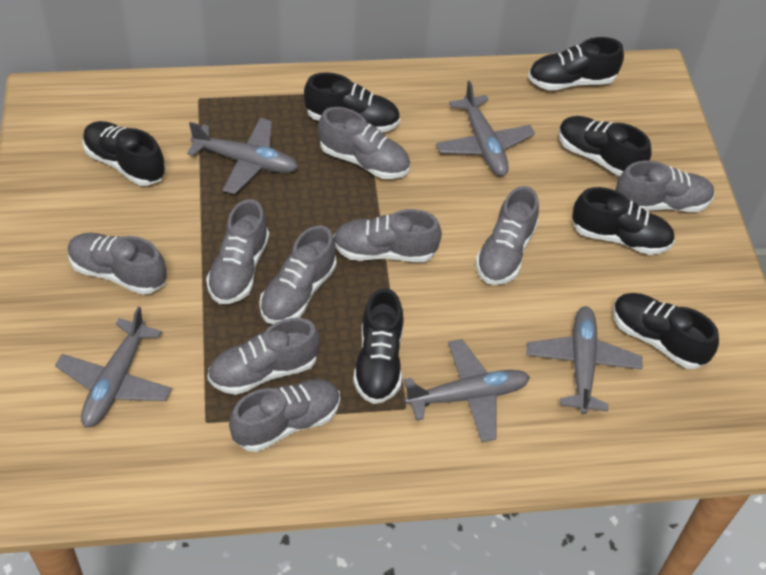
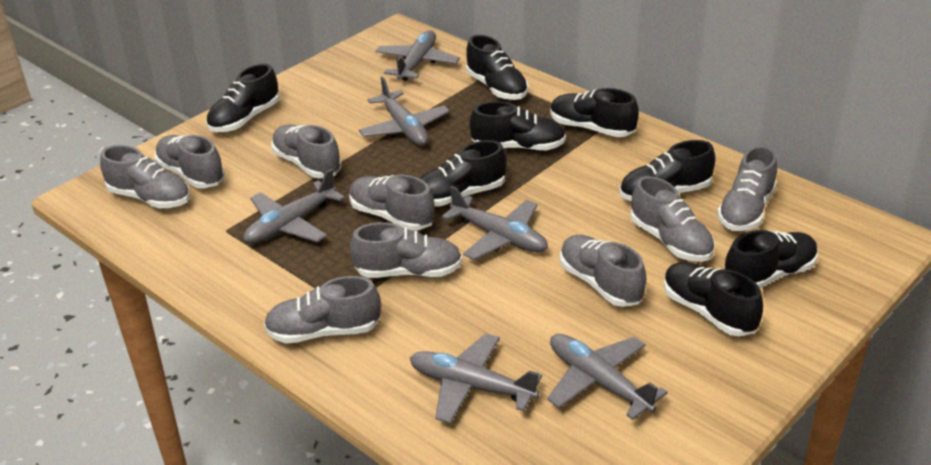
black shoe: 7 -> 8
grey plane: 5 -> 6

